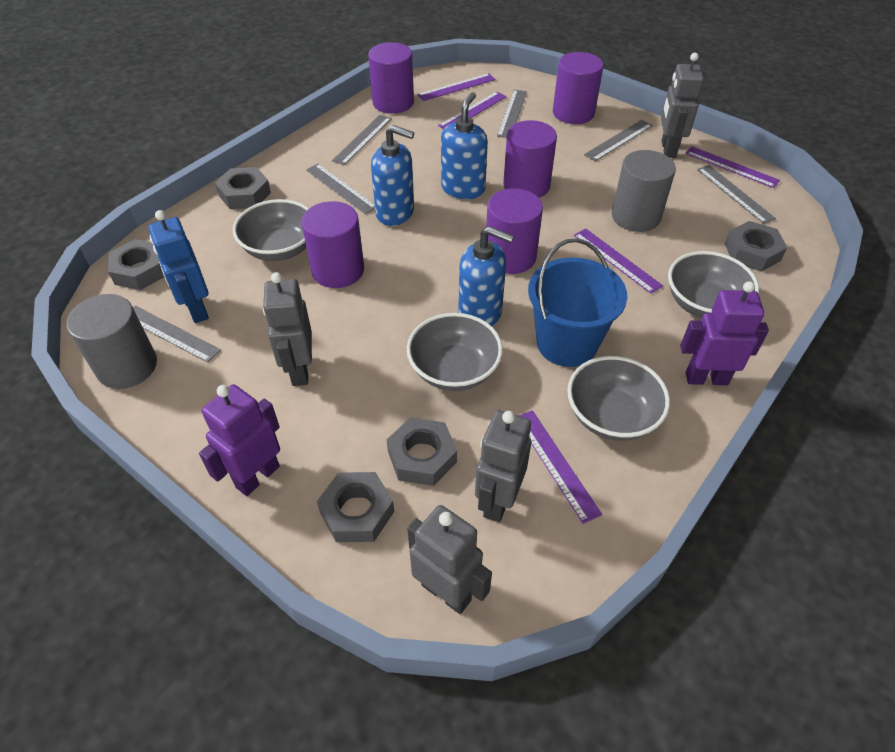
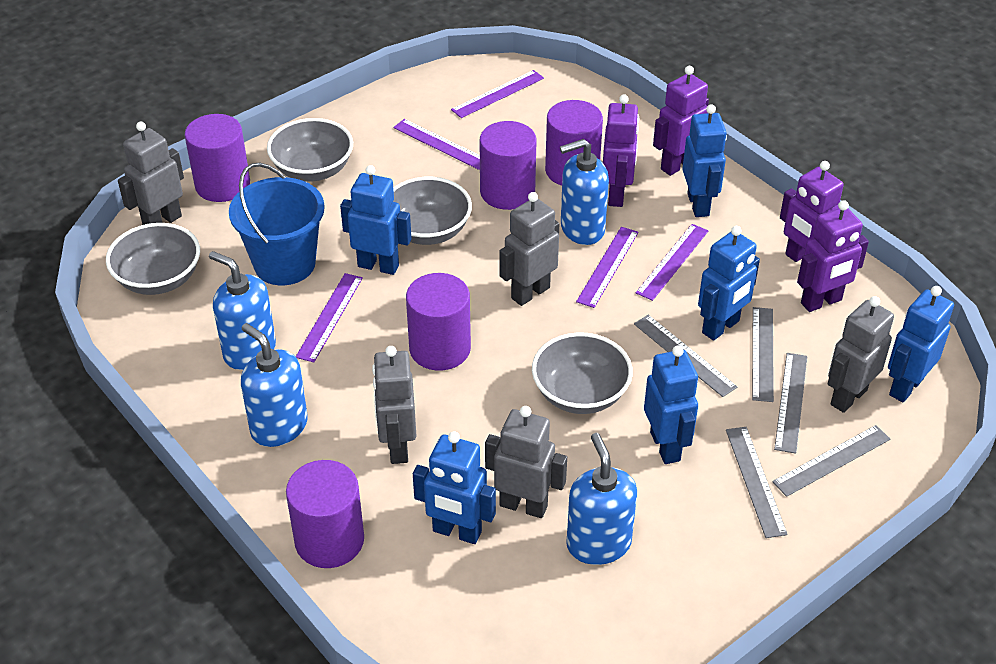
blue robot: 1 -> 6
blue soap dispenser: 3 -> 4
grey cylinder: 2 -> 0
grey nut: 5 -> 0
grey robot: 4 -> 5
grey ruler: 6 -> 5
purple robot: 2 -> 4

